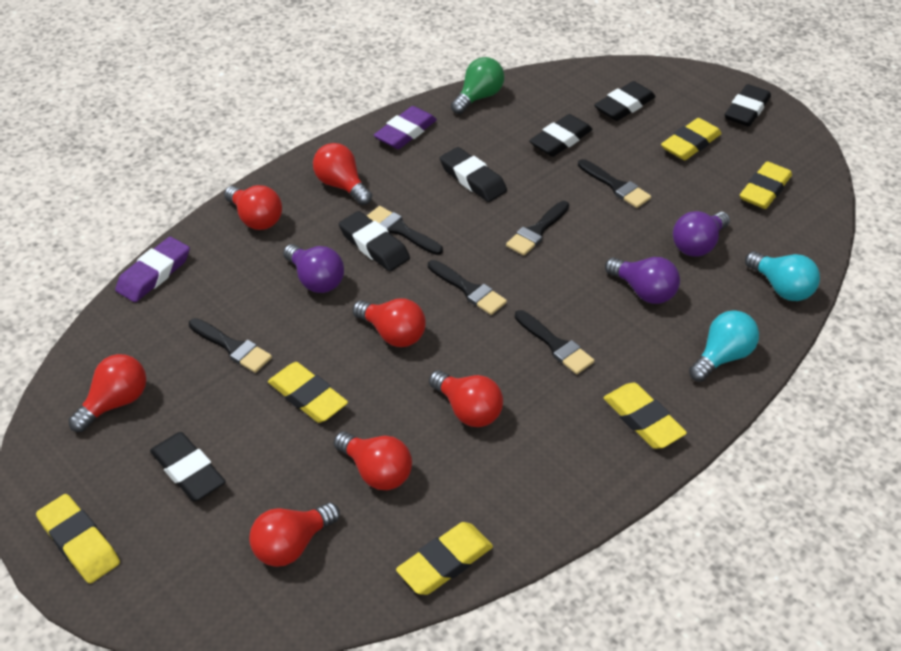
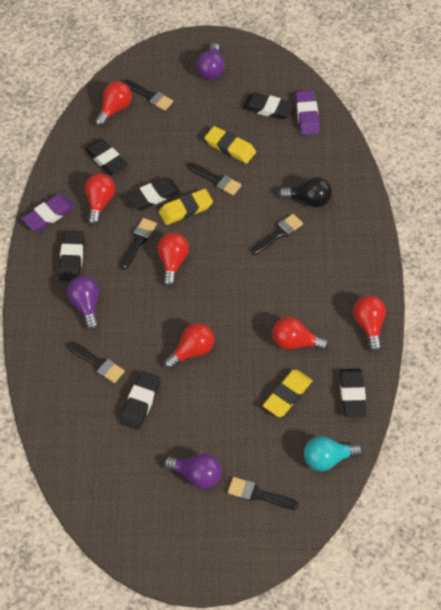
black light bulb: 0 -> 1
green light bulb: 1 -> 0
red light bulb: 7 -> 6
turquoise light bulb: 2 -> 1
yellow eraser: 6 -> 3

